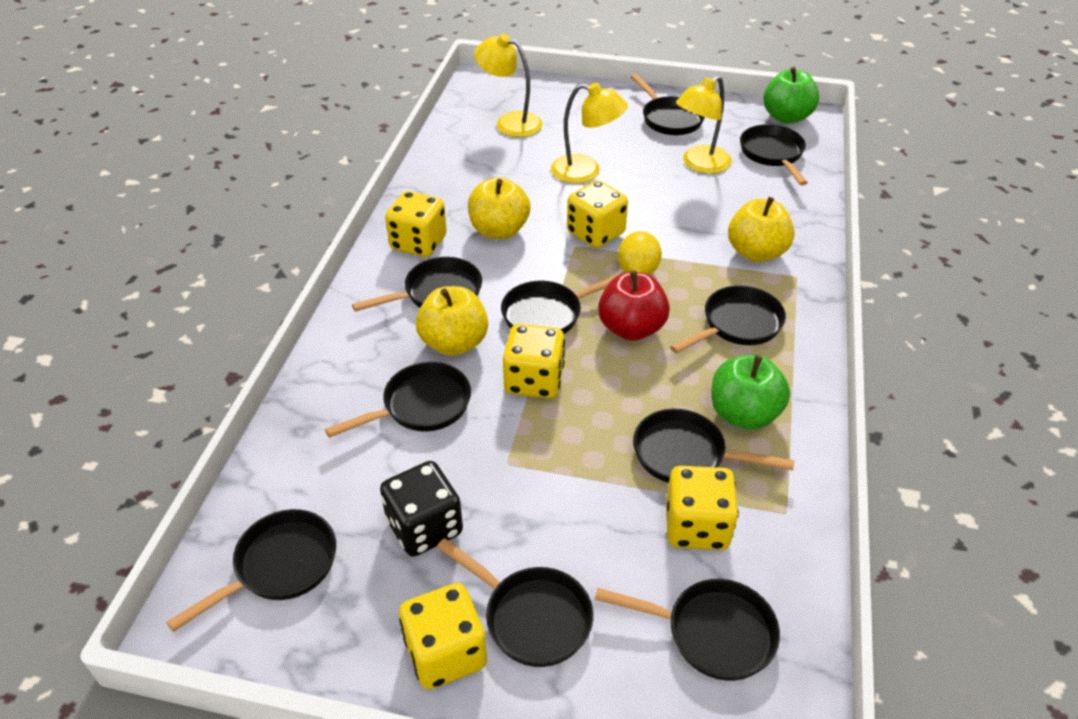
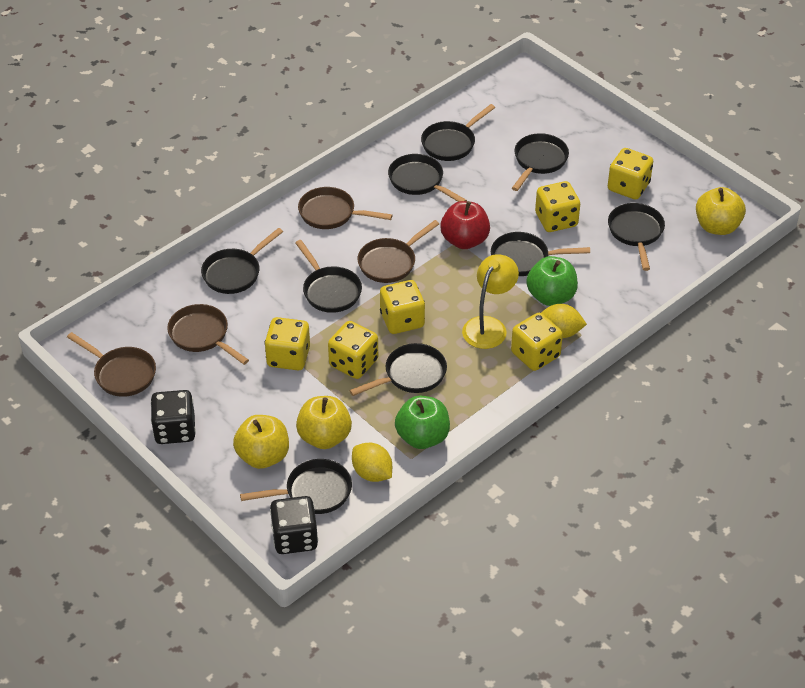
black dice: 1 -> 2
black pan: 10 -> 9
brown pan: 0 -> 4
yellow dice: 5 -> 6
yellow lamp: 3 -> 1
yellow lemon: 1 -> 2

